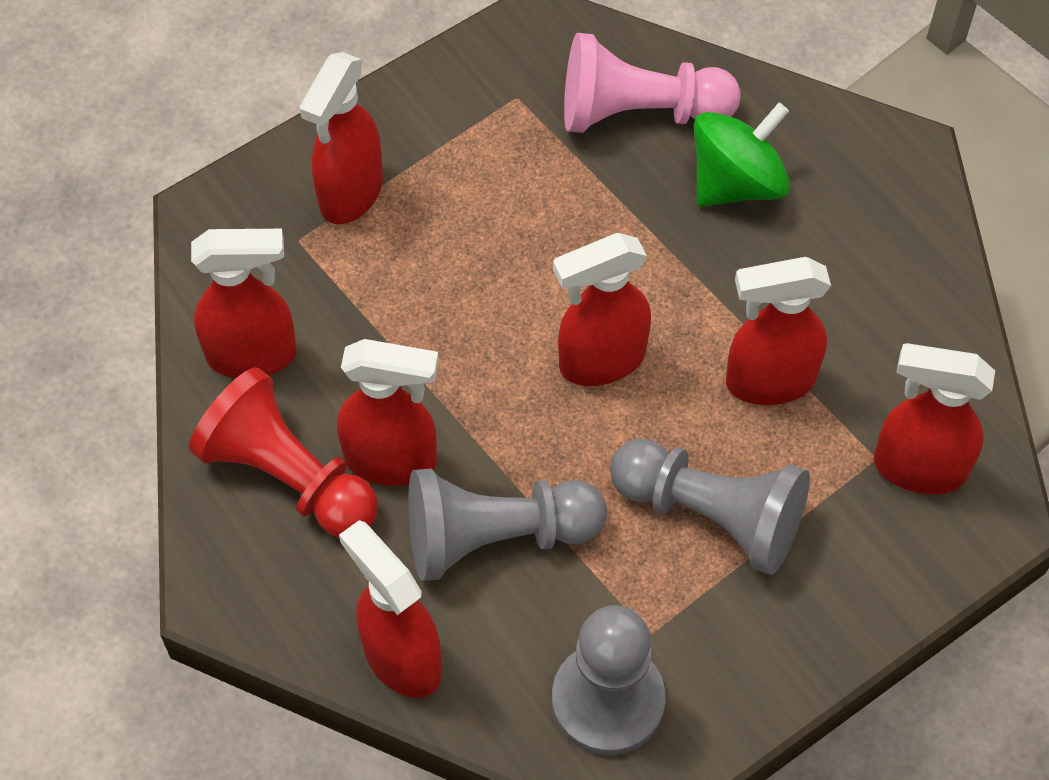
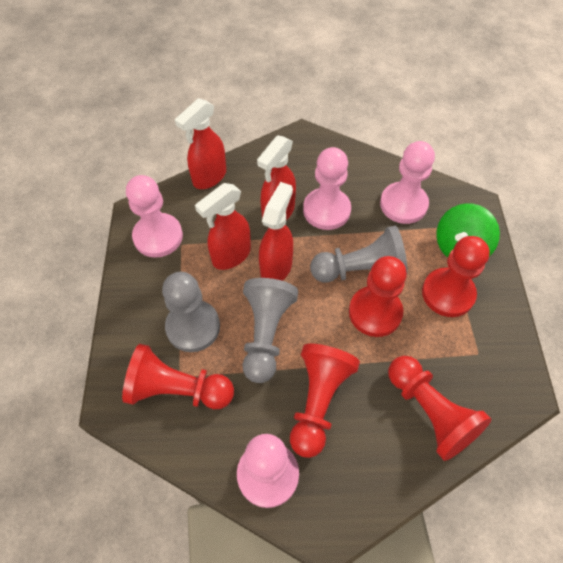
pink pawn: 1 -> 4
red pawn: 1 -> 5
red spray bottle: 7 -> 4

